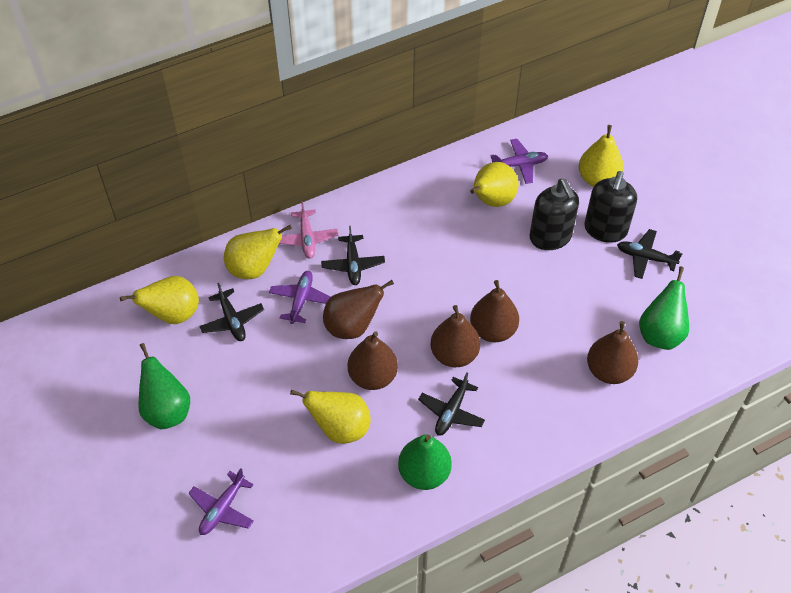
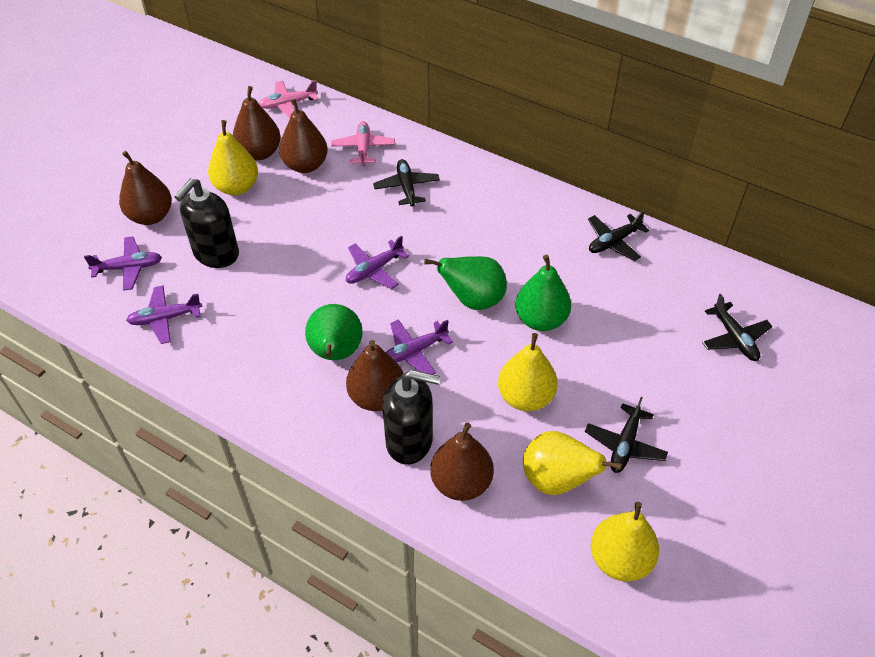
pink plane: 1 -> 2
purple plane: 3 -> 4
yellow pear: 5 -> 4

